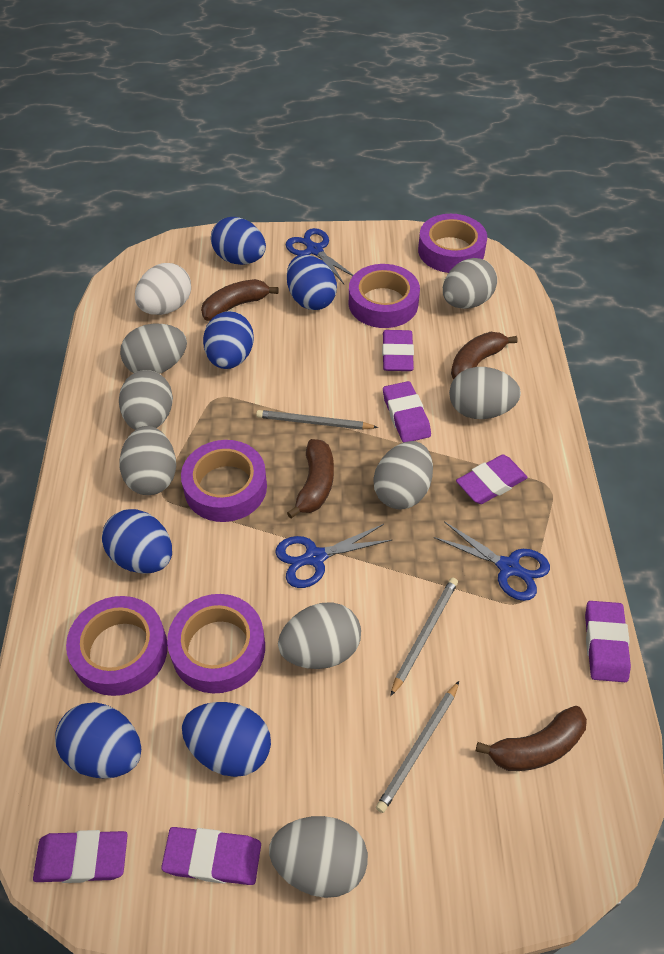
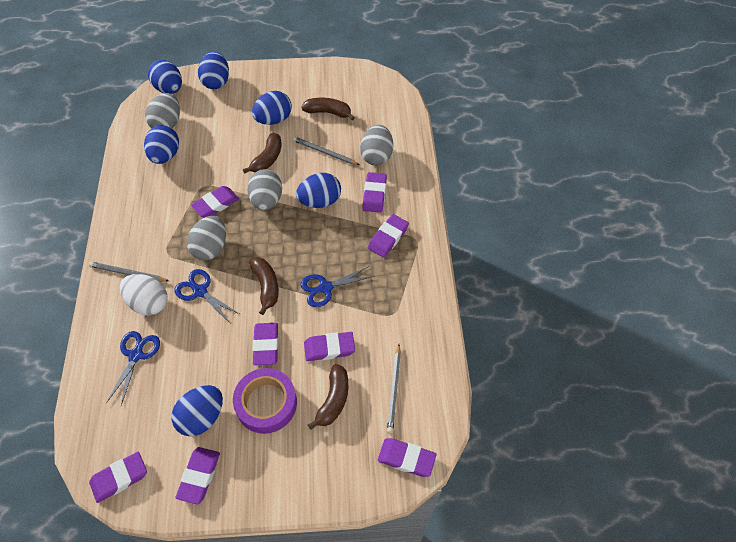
grey egg: 8 -> 4
purple eraser: 6 -> 8
purple tape: 5 -> 1

